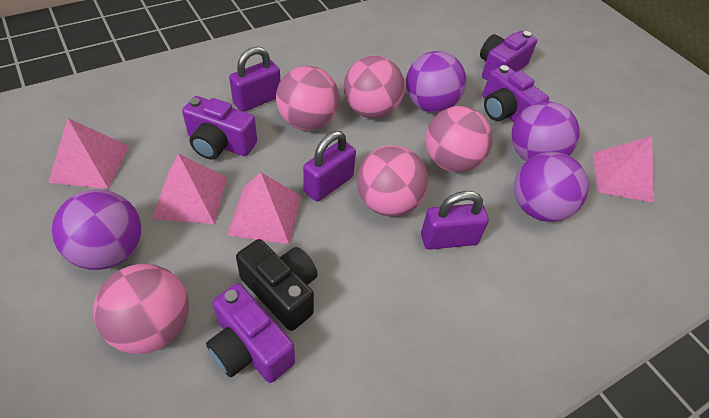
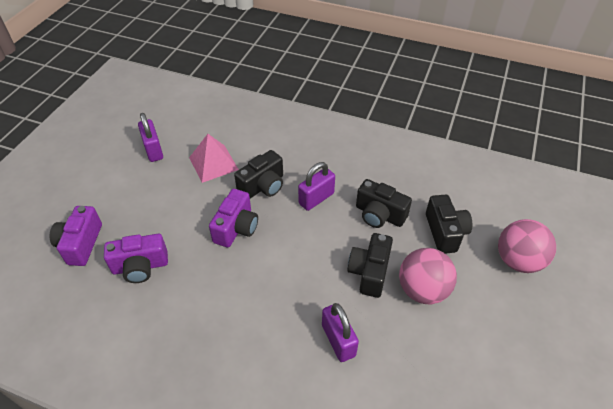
black camera: 1 -> 4
pink ball: 5 -> 2
pink pyramid: 4 -> 1
purple ball: 4 -> 0
purple camera: 4 -> 3

